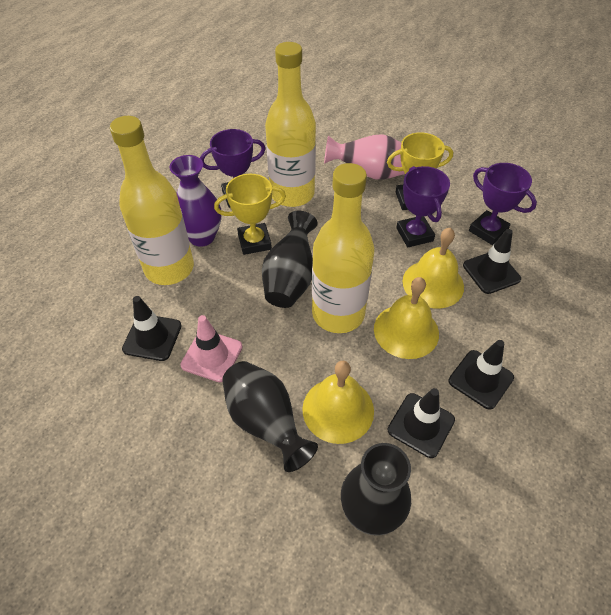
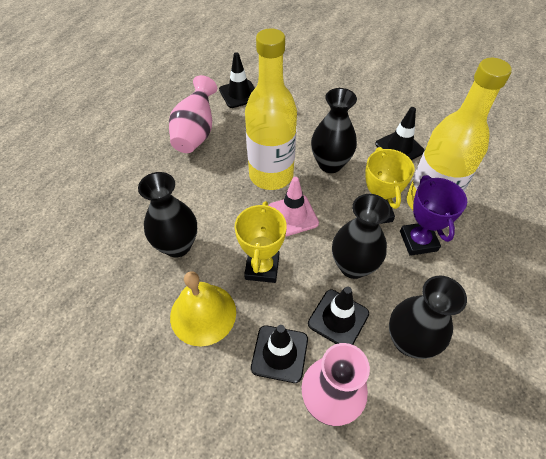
black vase: 3 -> 4
pink vase: 1 -> 2
purple trophy: 3 -> 1
purple vase: 1 -> 0
yellow bell: 3 -> 1
yellow bottle: 3 -> 2

